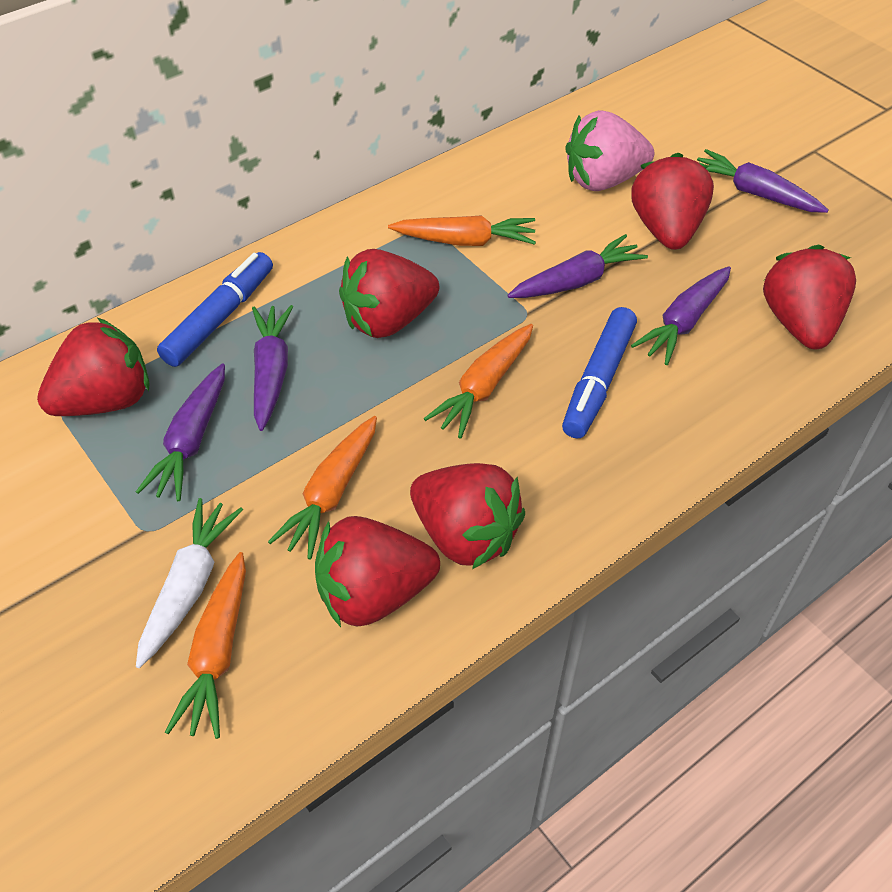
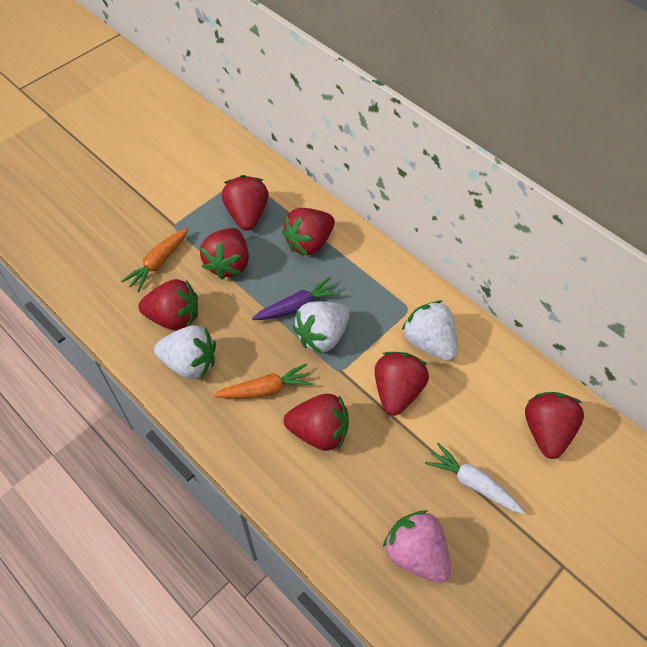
blue marker: 2 -> 0
orange carrot: 4 -> 2
purple carrot: 5 -> 1
red strawberry: 6 -> 7
white strawberry: 0 -> 3

